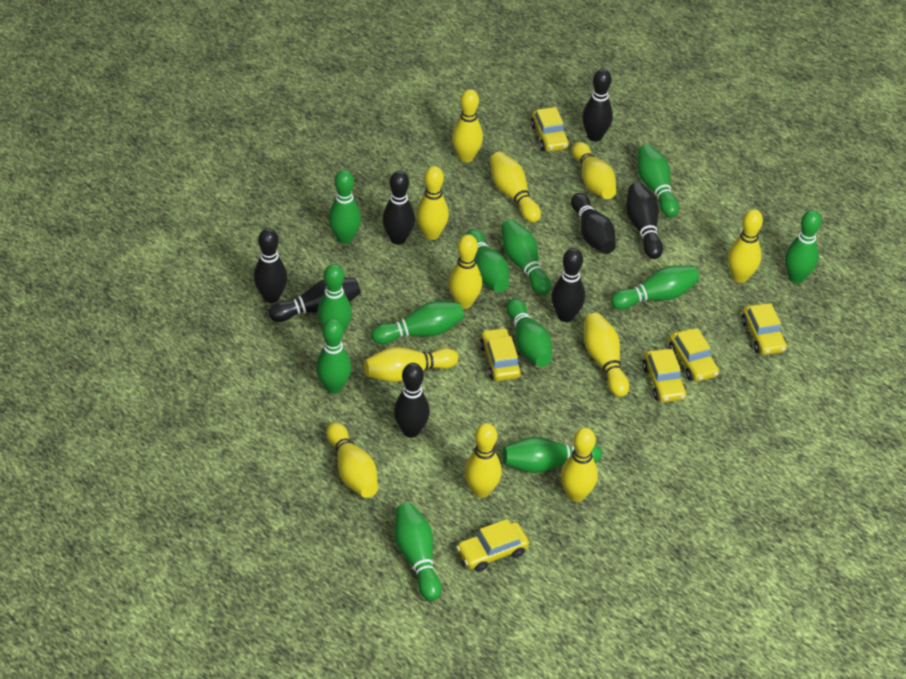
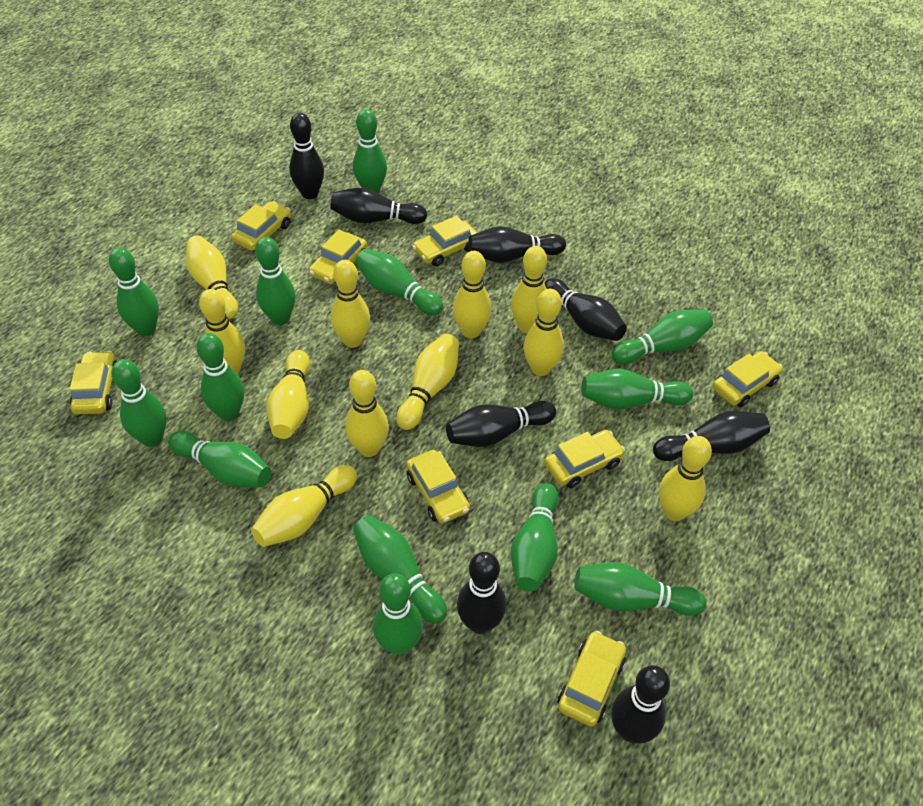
green bowling pin: 12 -> 13
yellow car: 6 -> 8

